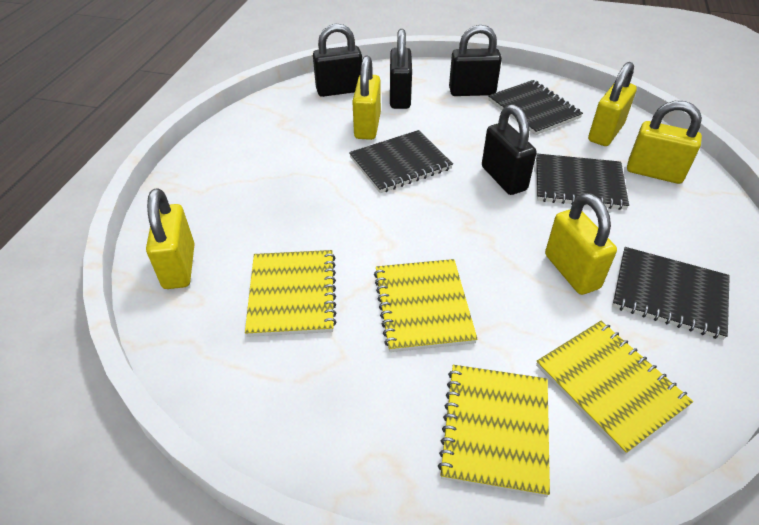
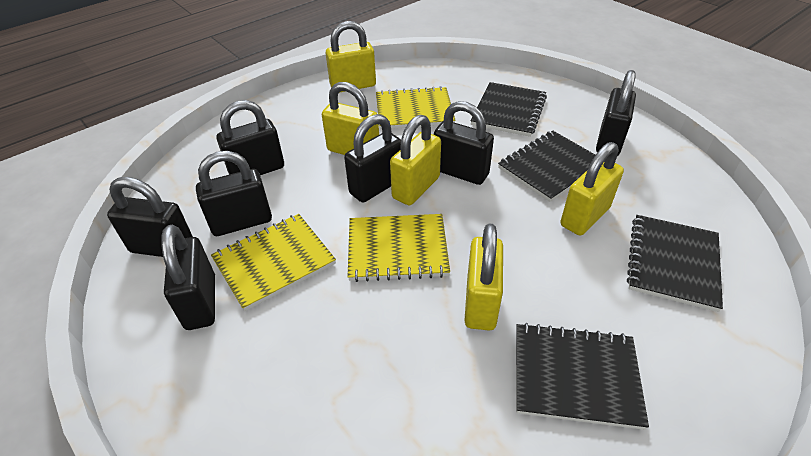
black padlock: 4 -> 7
yellow notebook: 4 -> 3

